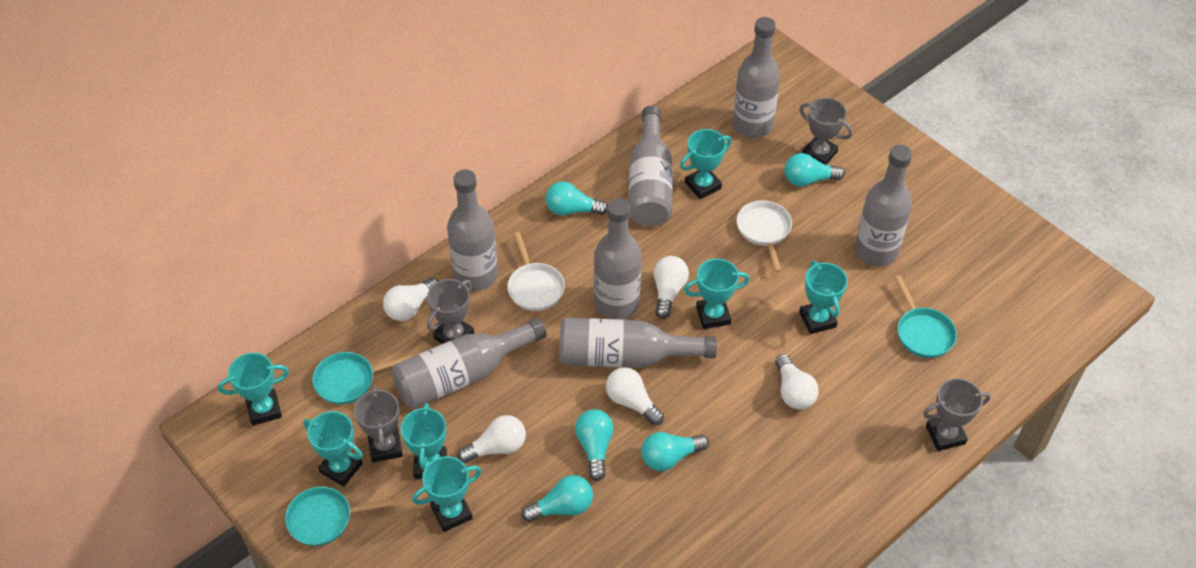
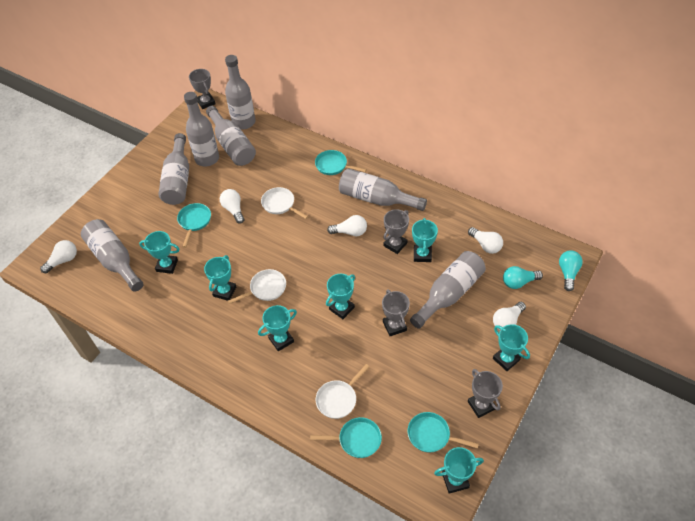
turquoise light bulb: 5 -> 2
turquoise pan: 3 -> 4
white pan: 2 -> 3

